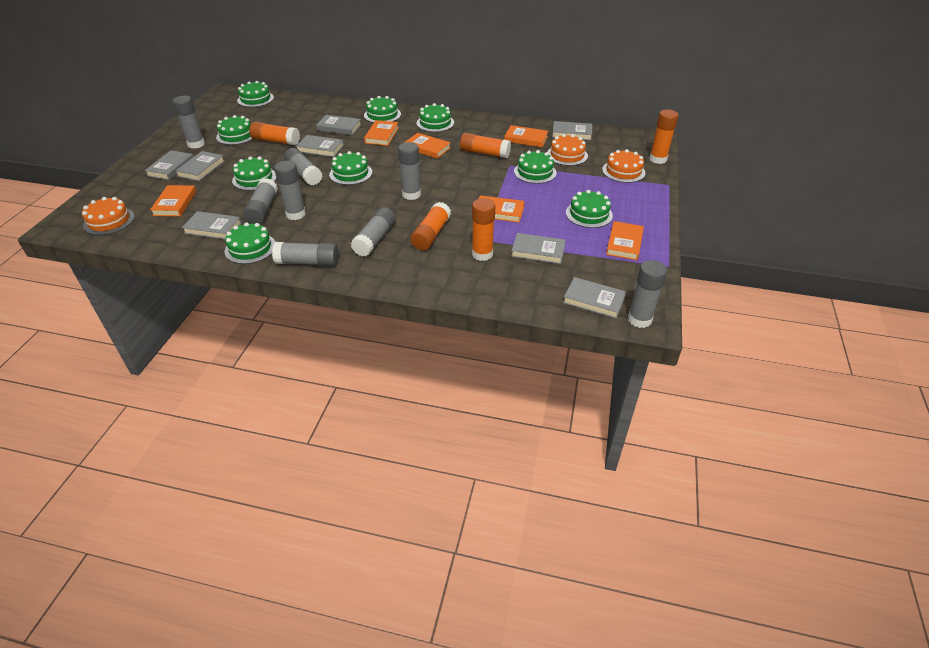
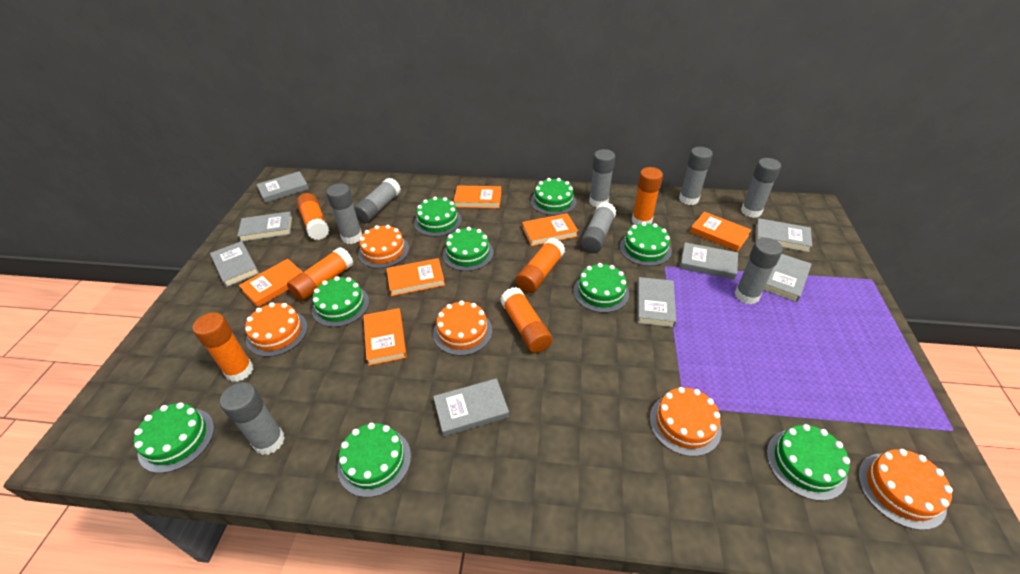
orange cake: 3 -> 5
orange glue stick: 5 -> 6

